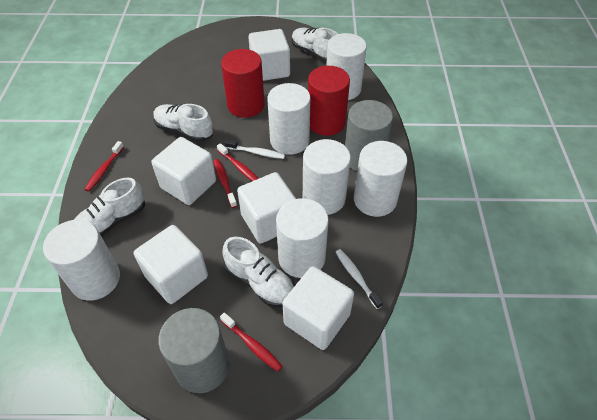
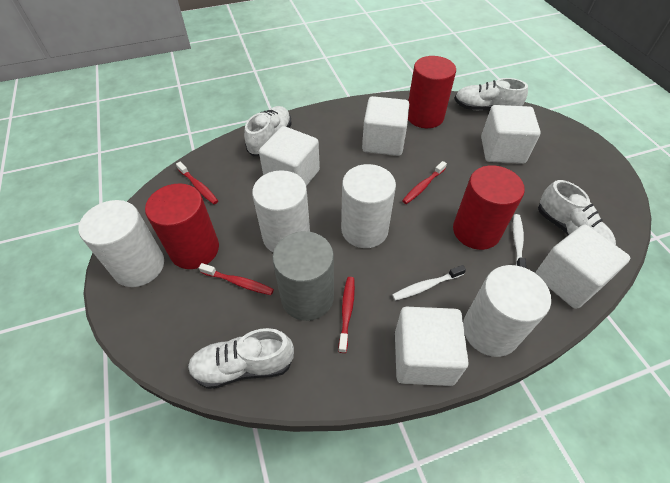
grey cylinder: 2 -> 1
red cylinder: 2 -> 3
white cylinder: 6 -> 4

